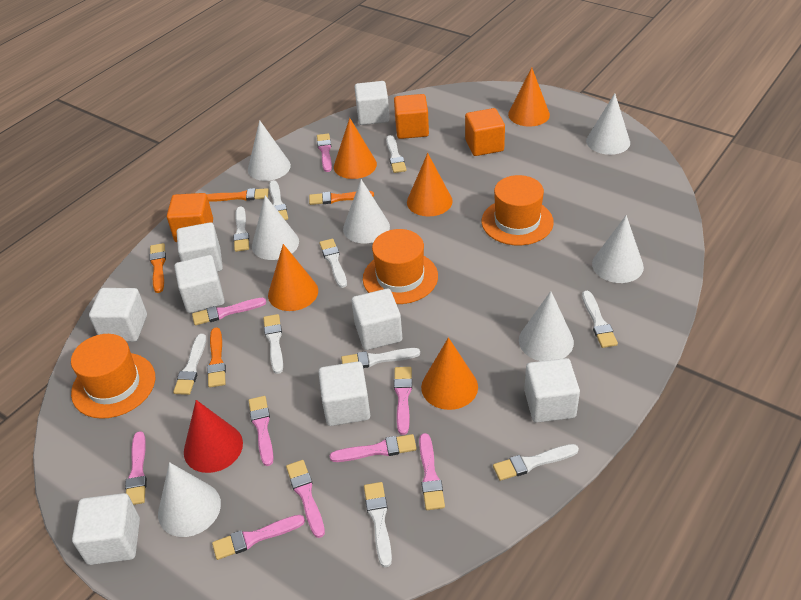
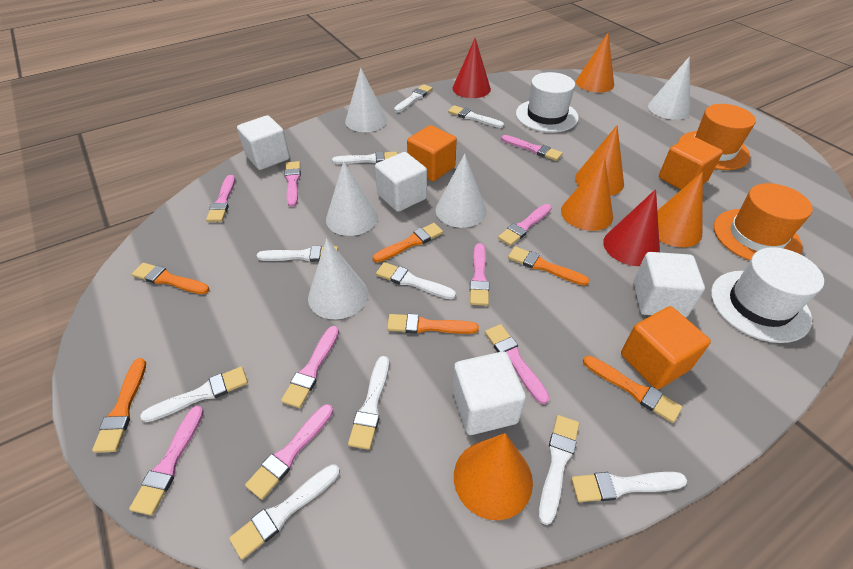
orange brush: 4 -> 6
orange hat: 3 -> 2
red cone: 1 -> 2
white cone: 7 -> 5
white cube: 8 -> 4
white hat: 0 -> 2

